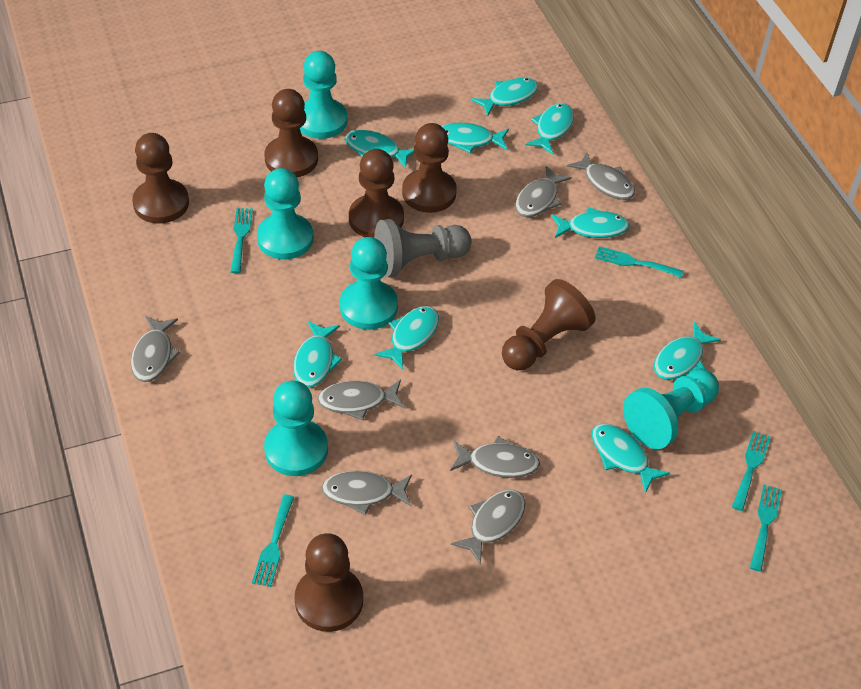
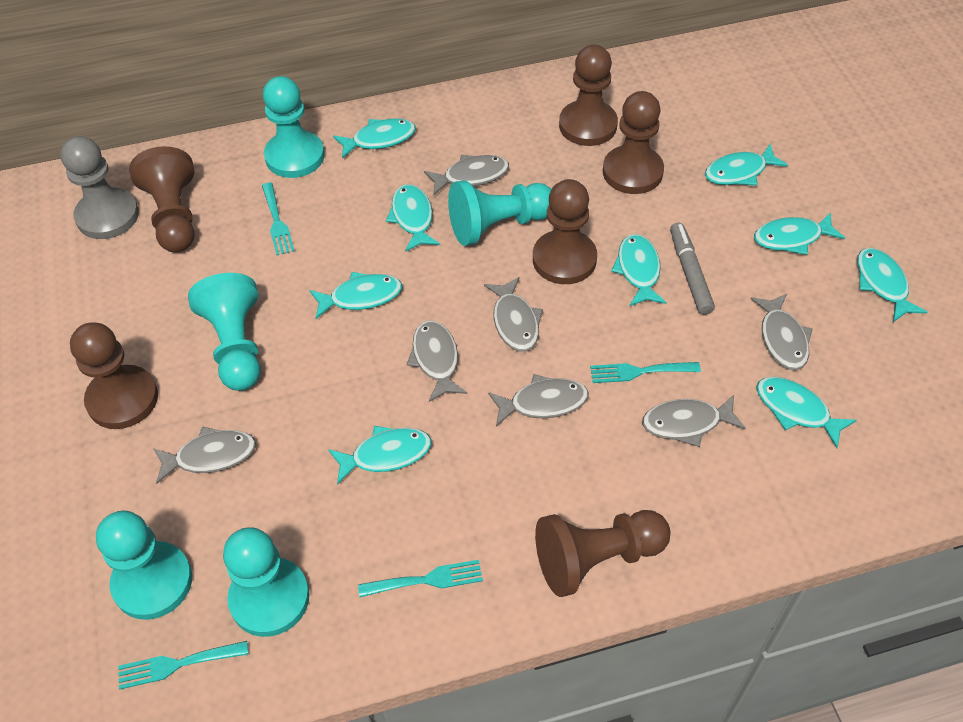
grey marker: 0 -> 1
turquoise fork: 5 -> 4

